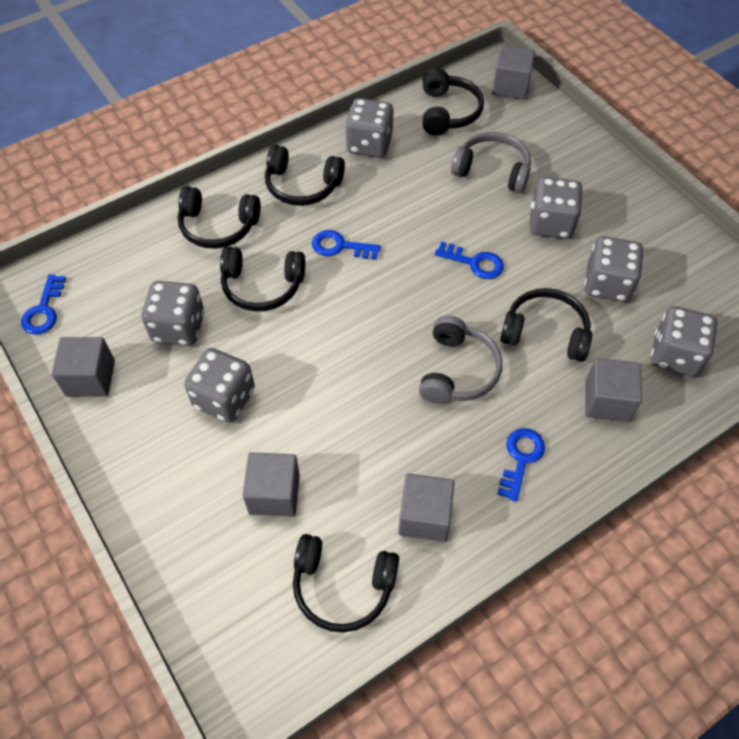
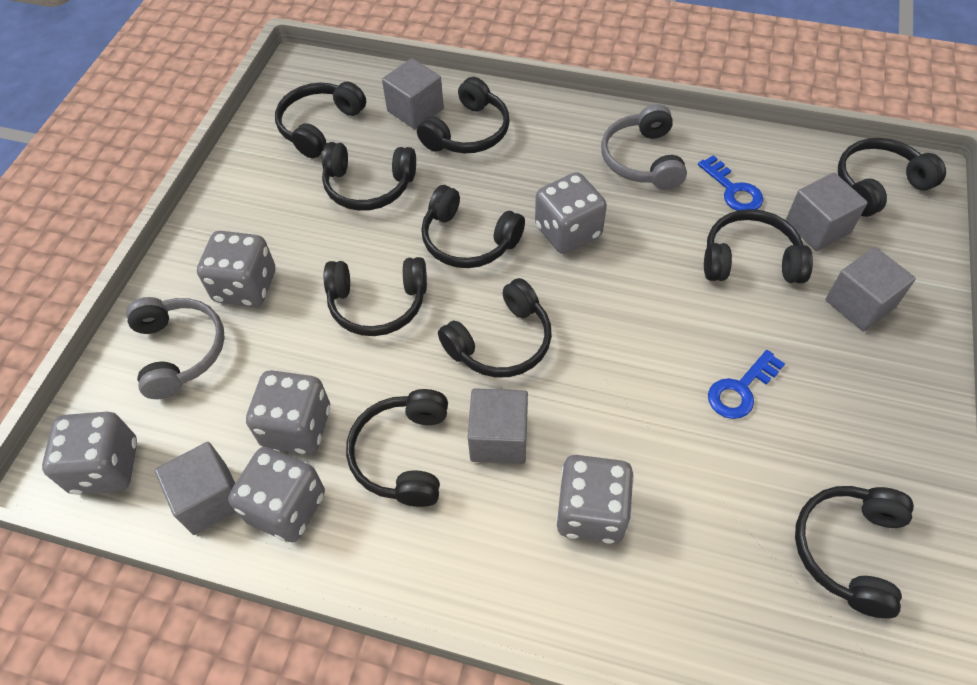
black headphones: 6 -> 10
blue key: 4 -> 2

